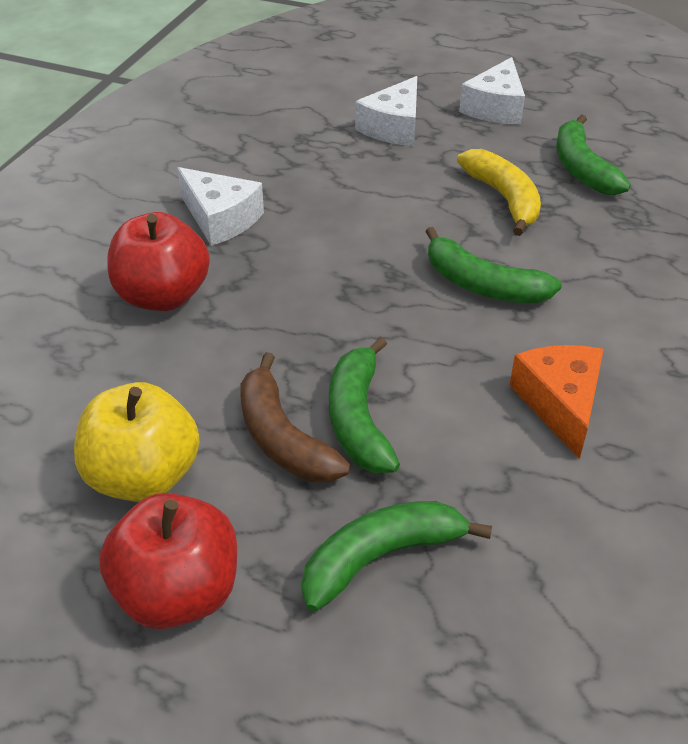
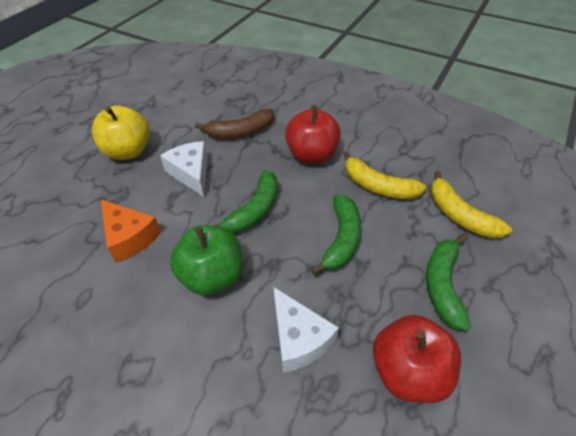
green apple: 0 -> 1
green banana: 4 -> 3
white cheese: 3 -> 2
yellow banana: 1 -> 2

